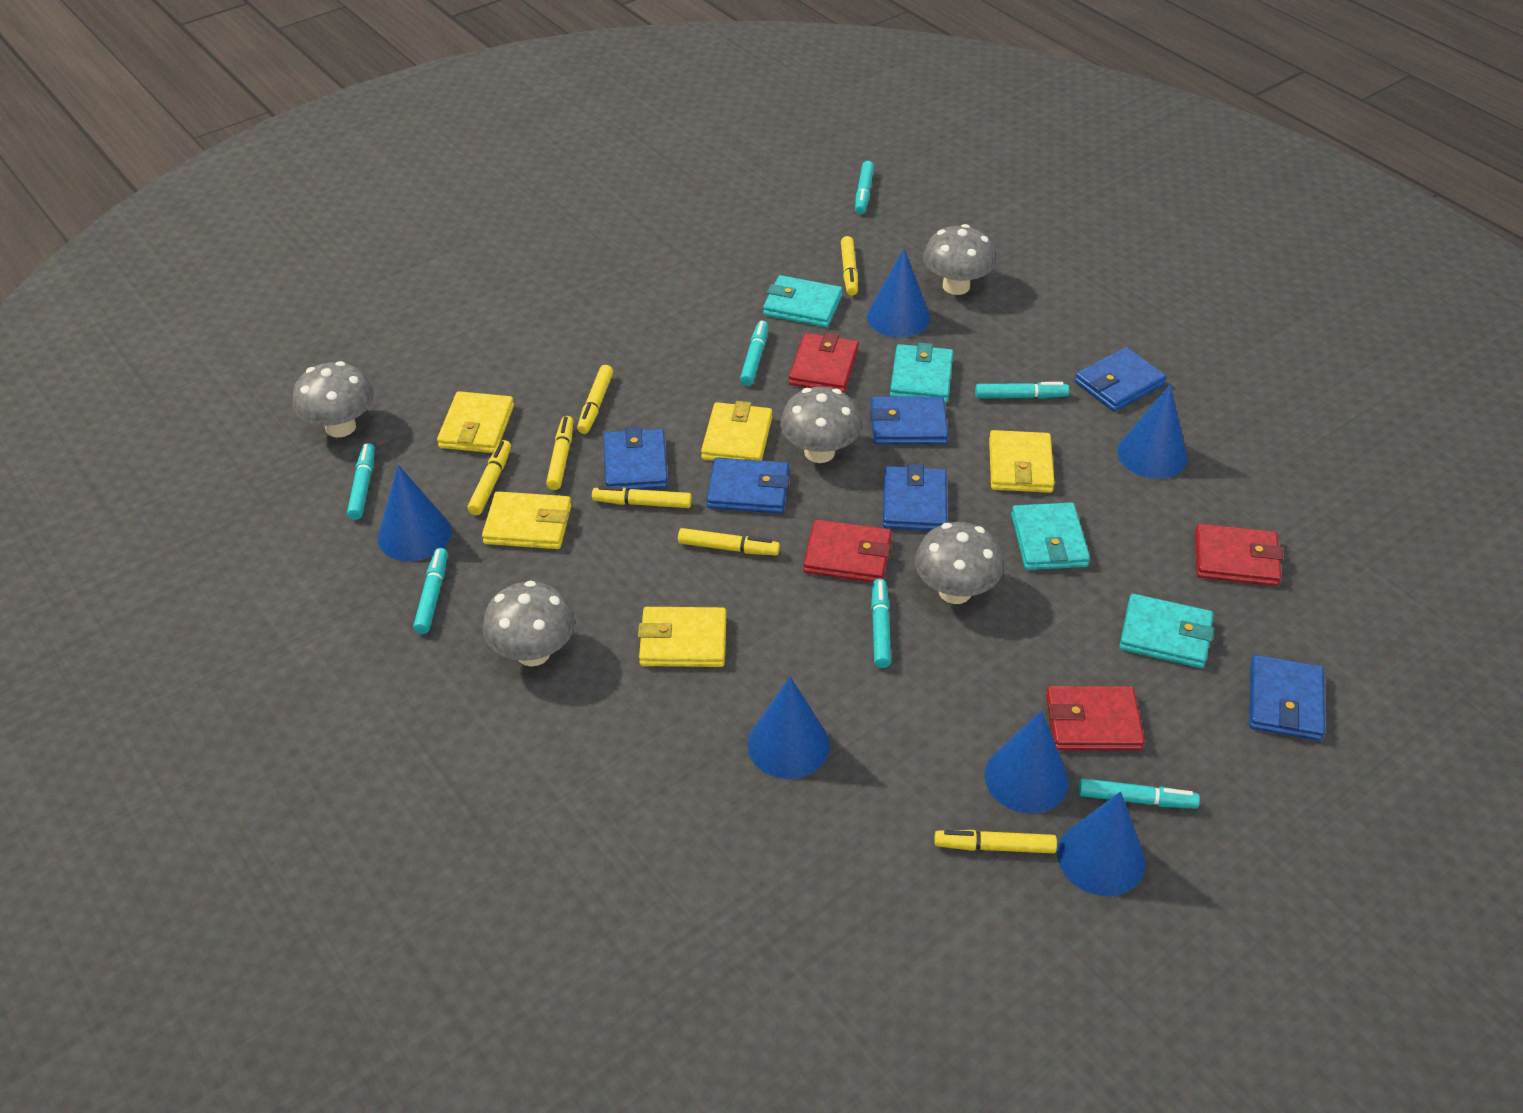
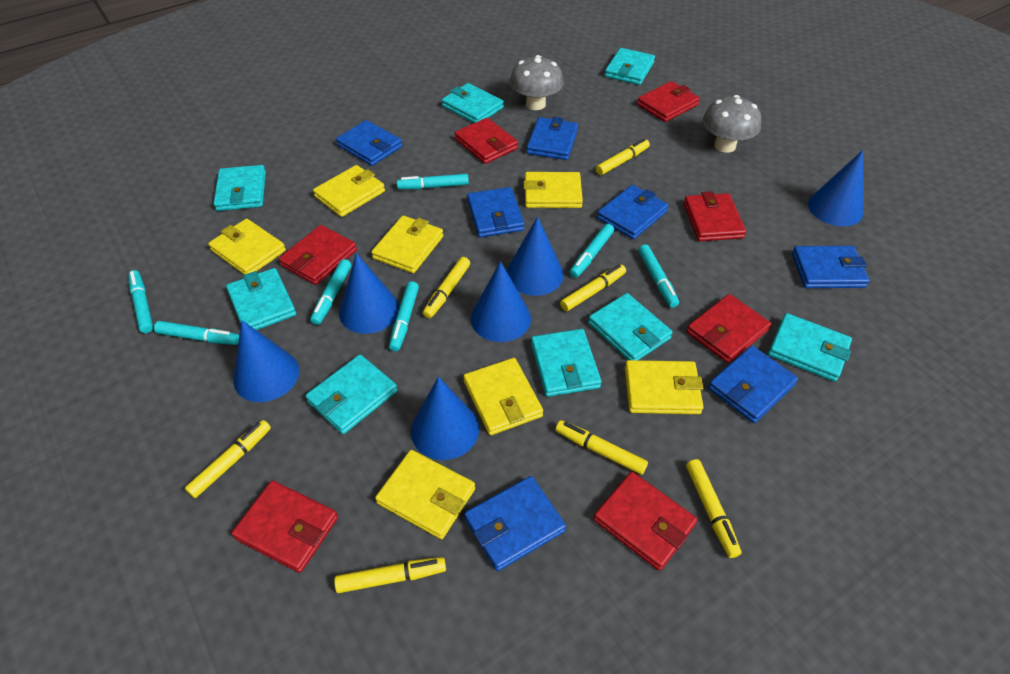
blue wallet: 6 -> 7
grey mushroom: 5 -> 2
red wallet: 4 -> 7
turquoise wallet: 4 -> 8
yellow wallet: 5 -> 7

